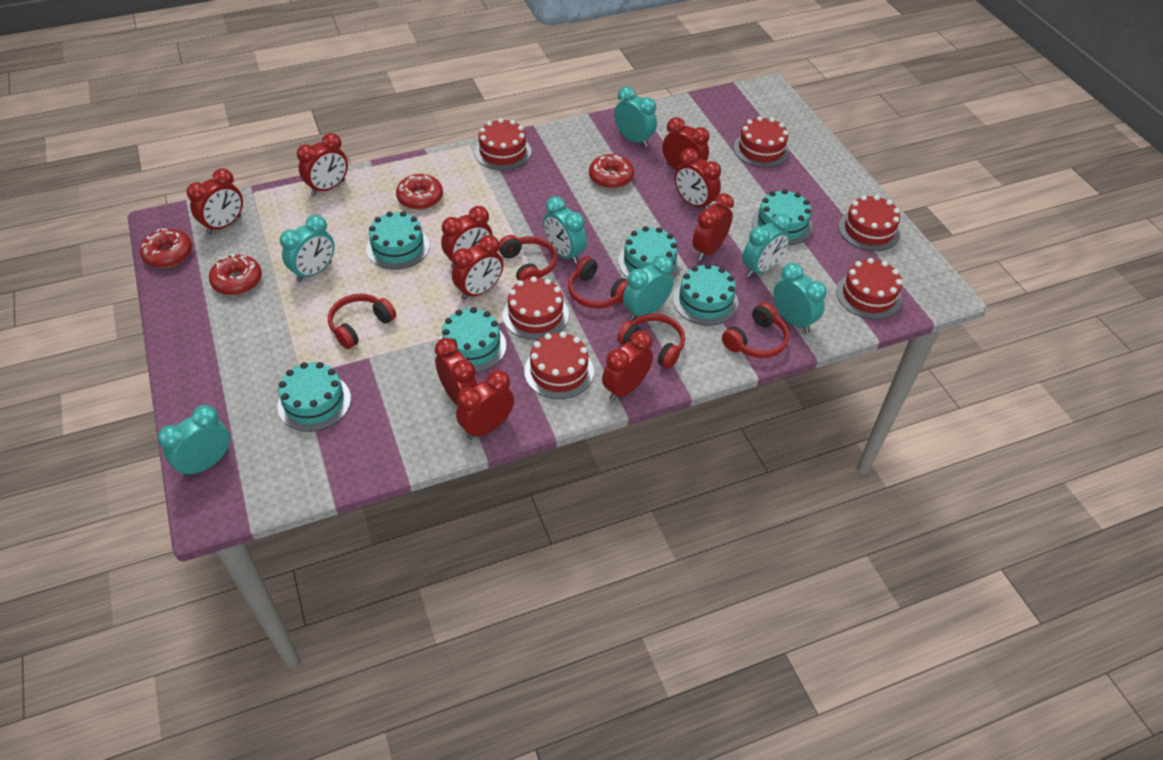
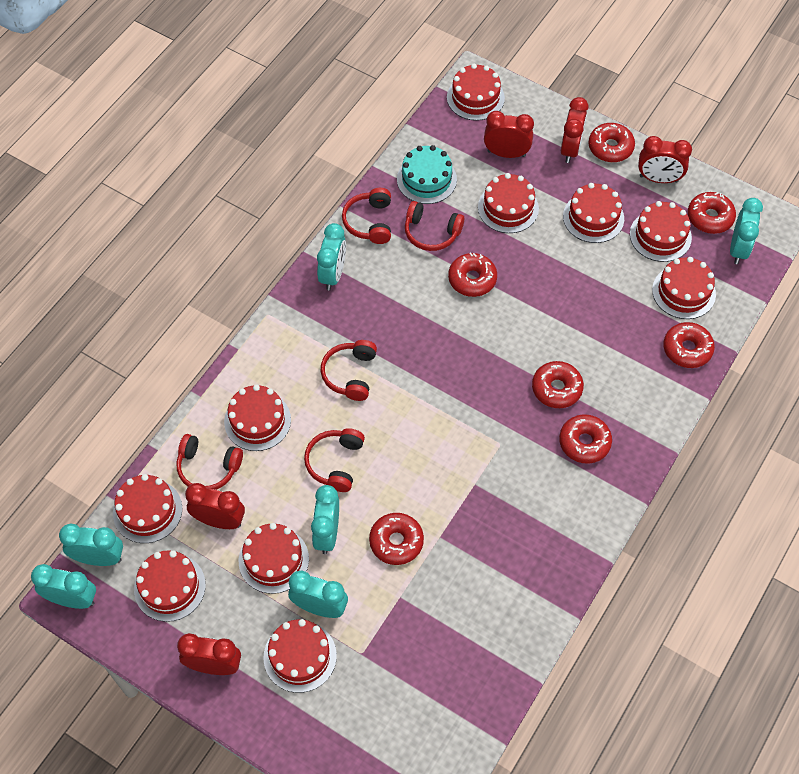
red cake: 6 -> 10
red clock: 10 -> 5
red donut: 4 -> 7
turquoise cake: 6 -> 1
turquoise clock: 7 -> 6

